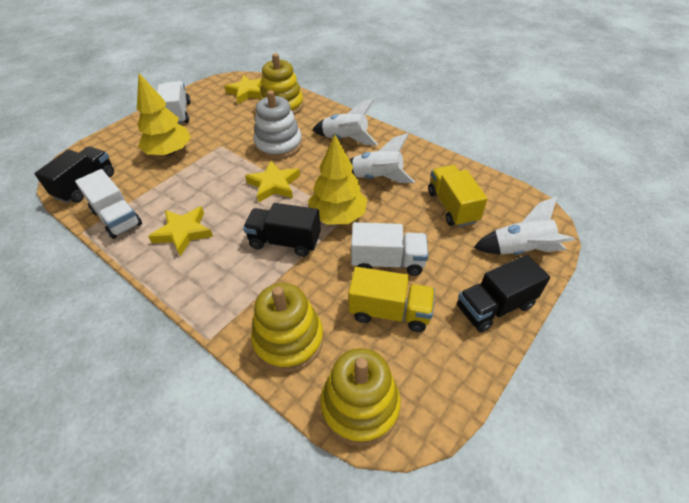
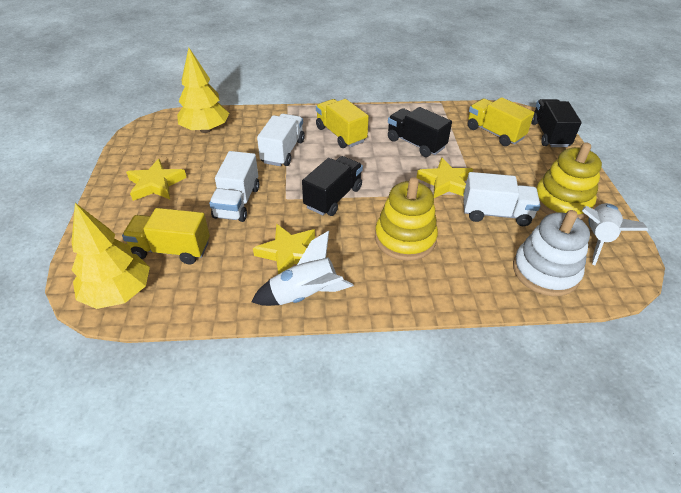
white rocket: 3 -> 2
yellow stacking toy: 3 -> 2
yellow truck: 2 -> 3

